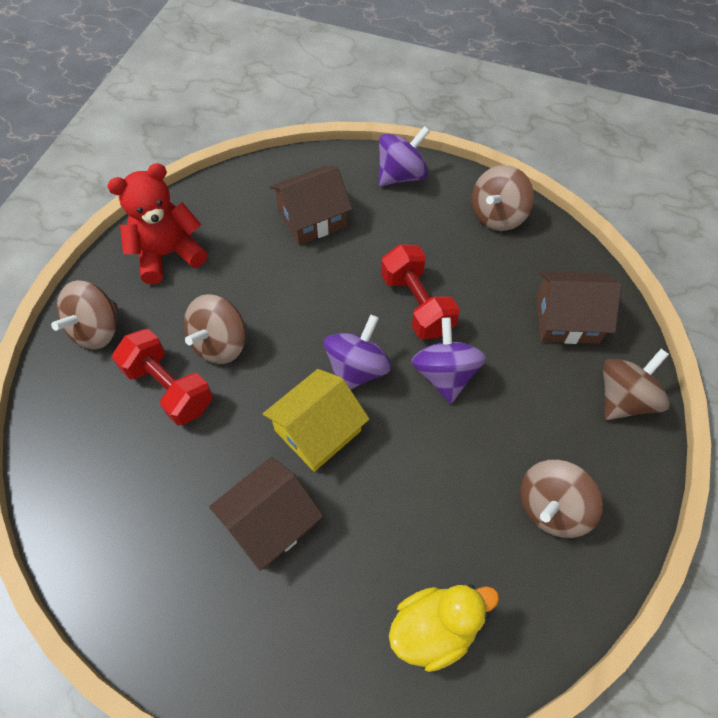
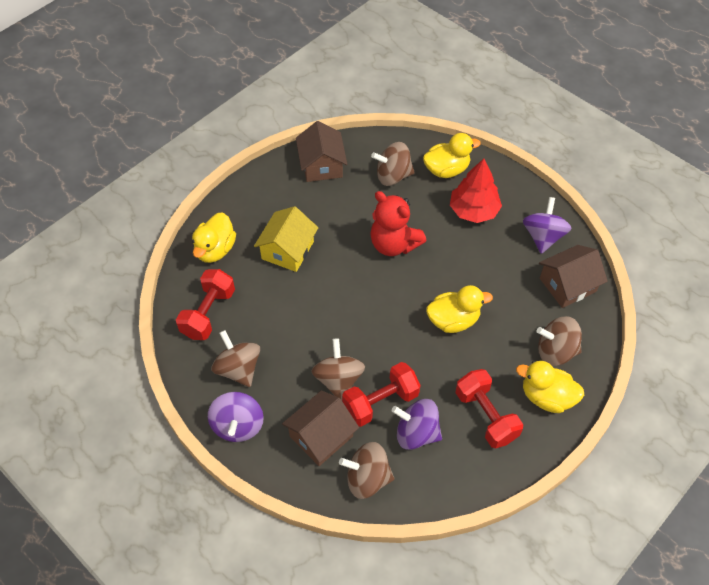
red dumbbell: 2 -> 3
red tree: 0 -> 1
yellow duck: 1 -> 4

